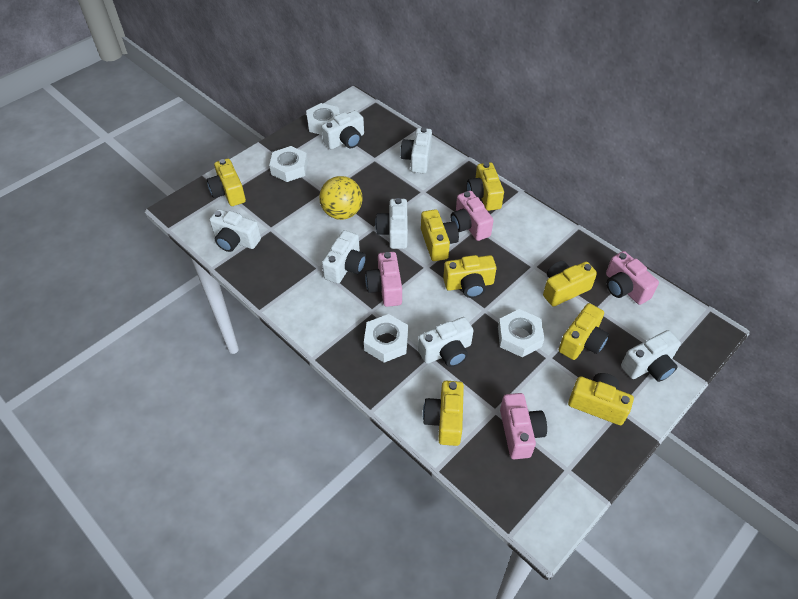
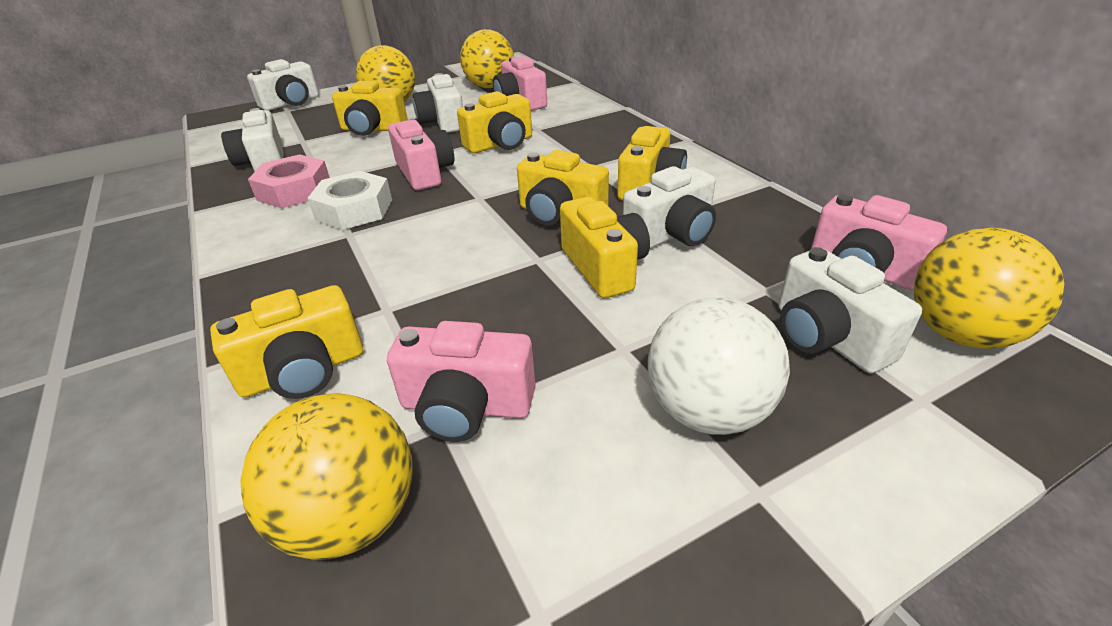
pink nut: 0 -> 1
white ball: 0 -> 1
white camera: 7 -> 5
white nut: 4 -> 1
yellow ball: 1 -> 4
yellow camera: 8 -> 6

